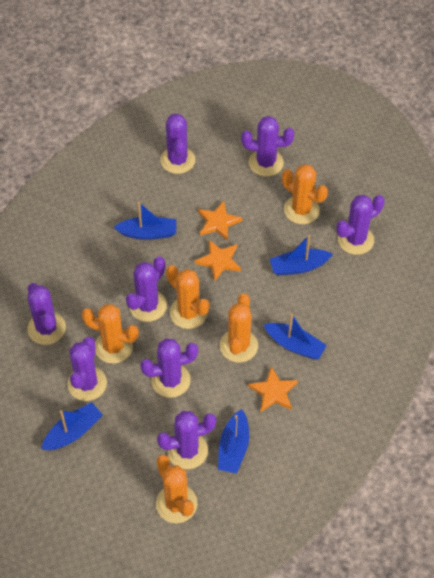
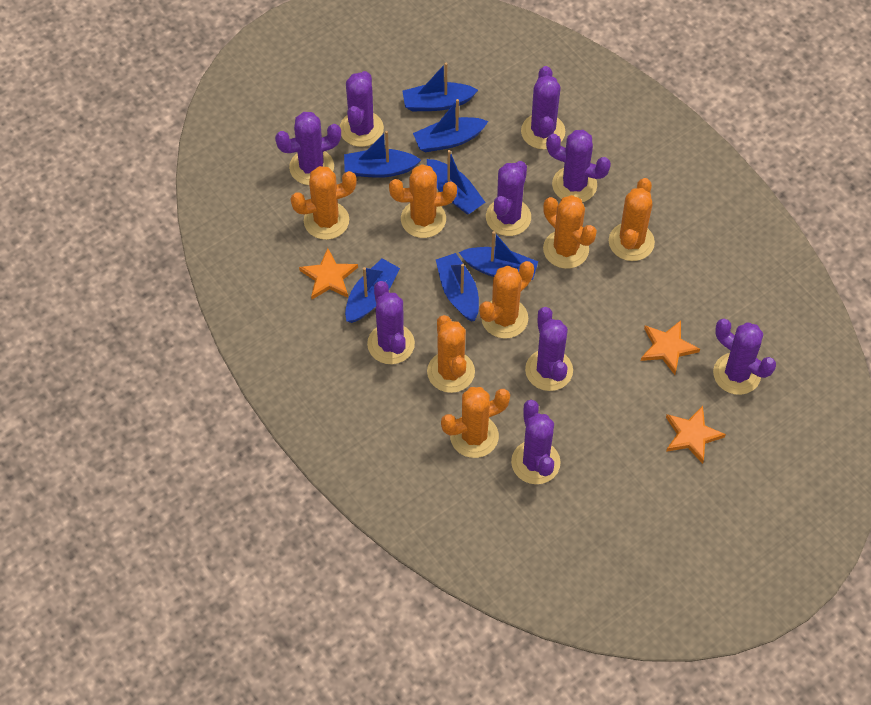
blue boat: 5 -> 7
orange cactus: 5 -> 7
purple cactus: 8 -> 9

